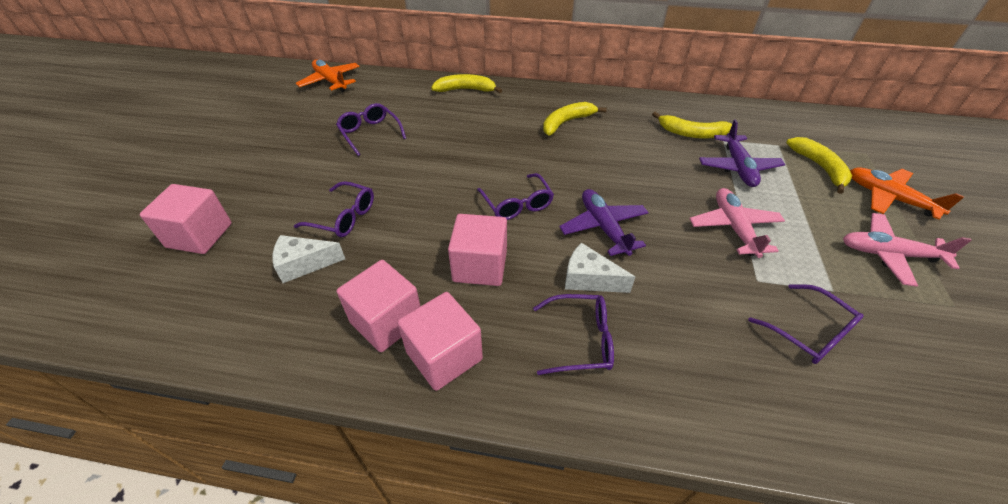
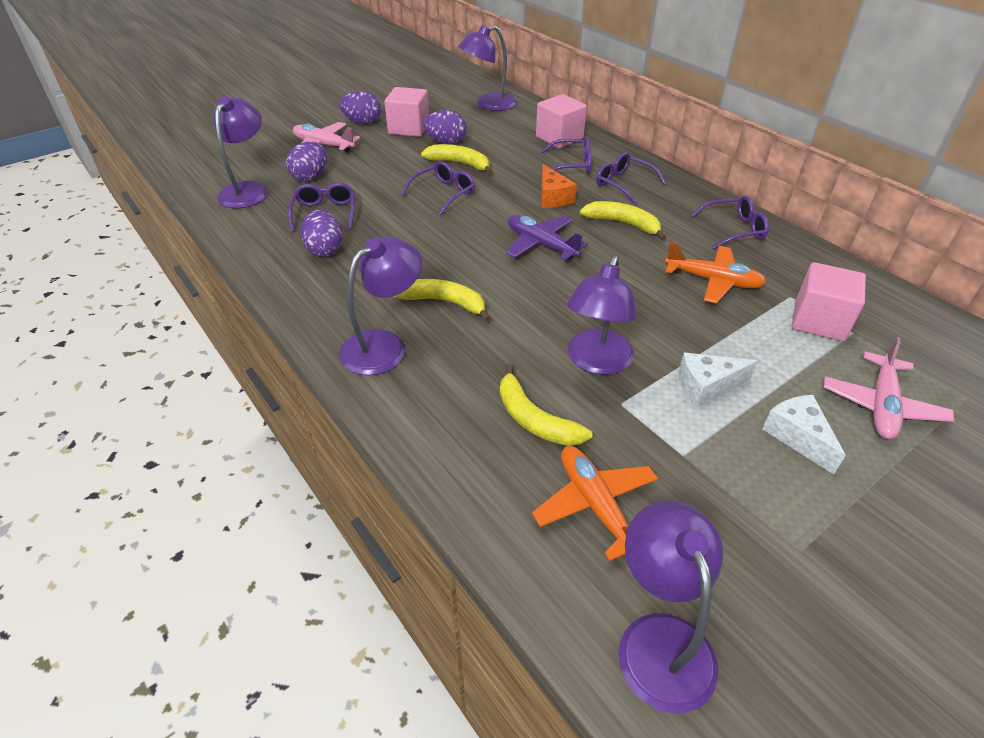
orange cheese: 0 -> 1
pink cube: 4 -> 3
purple egg: 0 -> 4
purple lamp: 0 -> 5
purple plane: 2 -> 1

